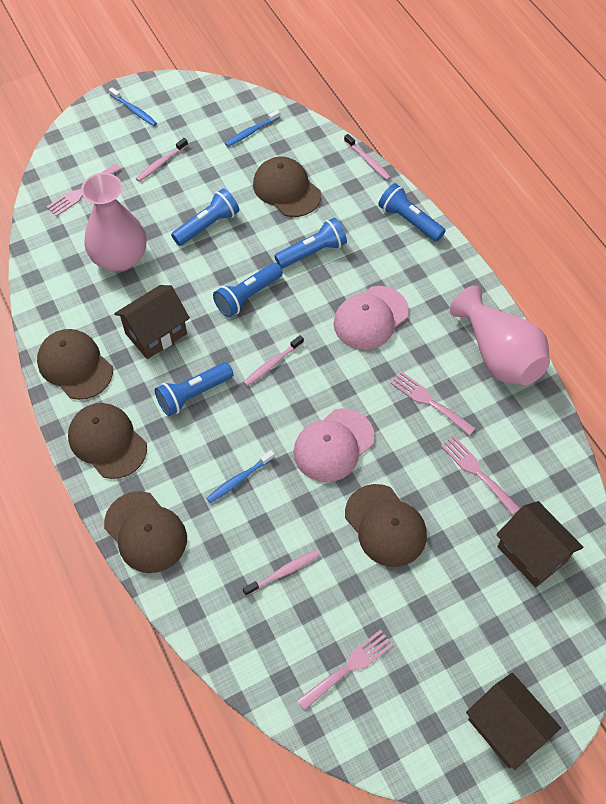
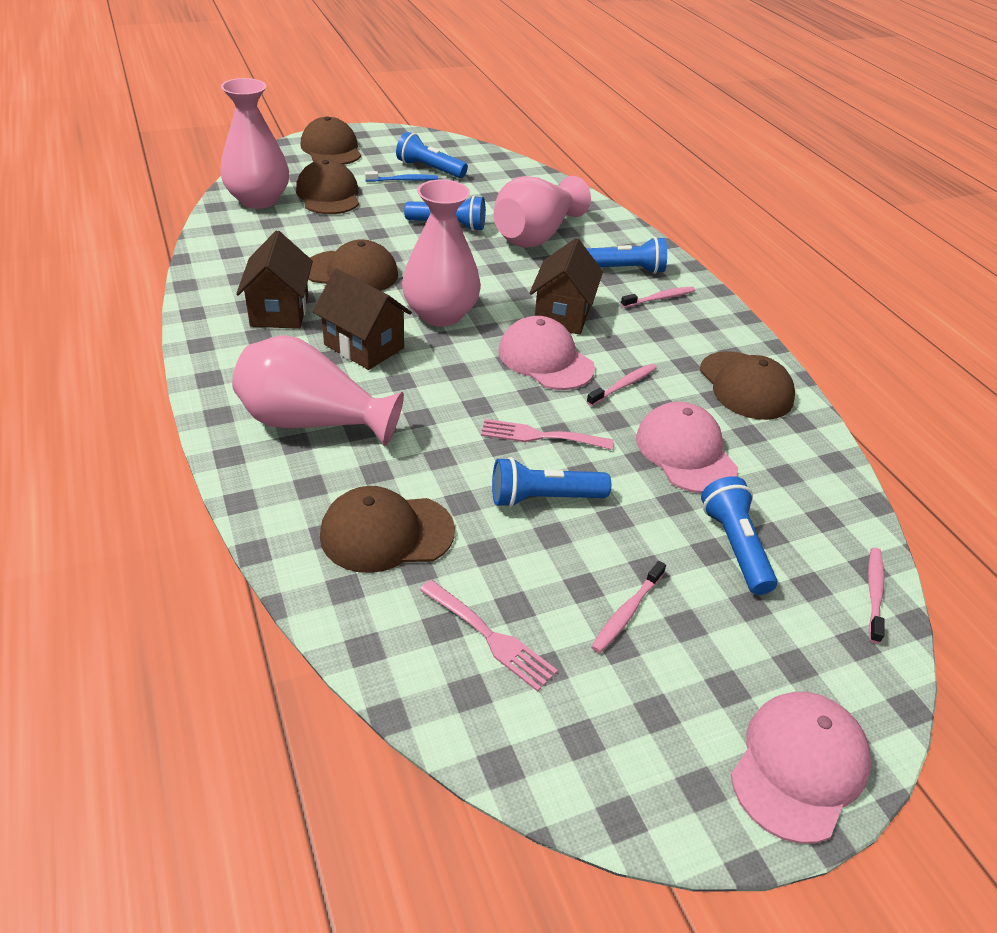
blue toothbrush: 3 -> 1
pink cap: 2 -> 3
pink fork: 4 -> 2
pink vase: 2 -> 4

